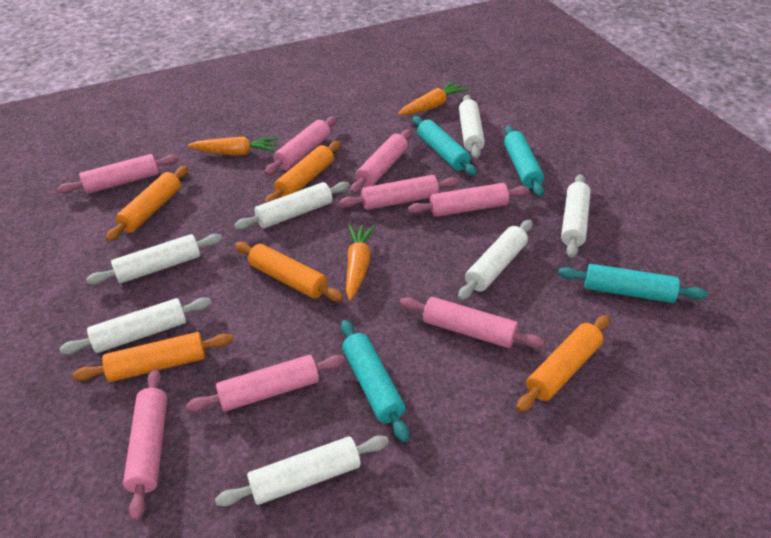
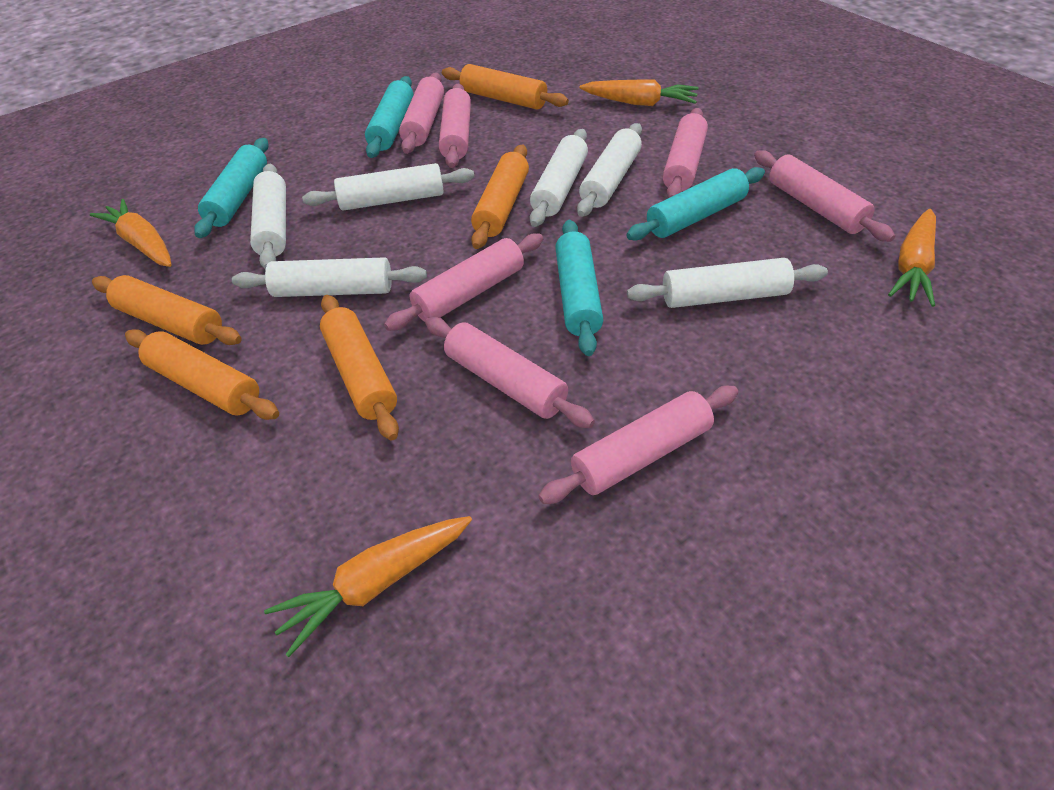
orange carrot: 3 -> 4
pink rolling pin: 8 -> 7
white rolling pin: 7 -> 6

